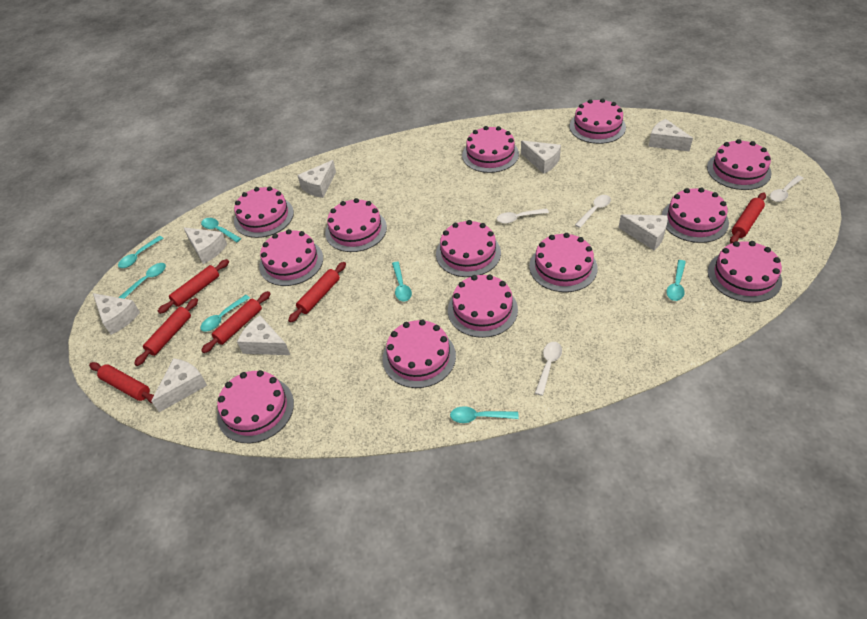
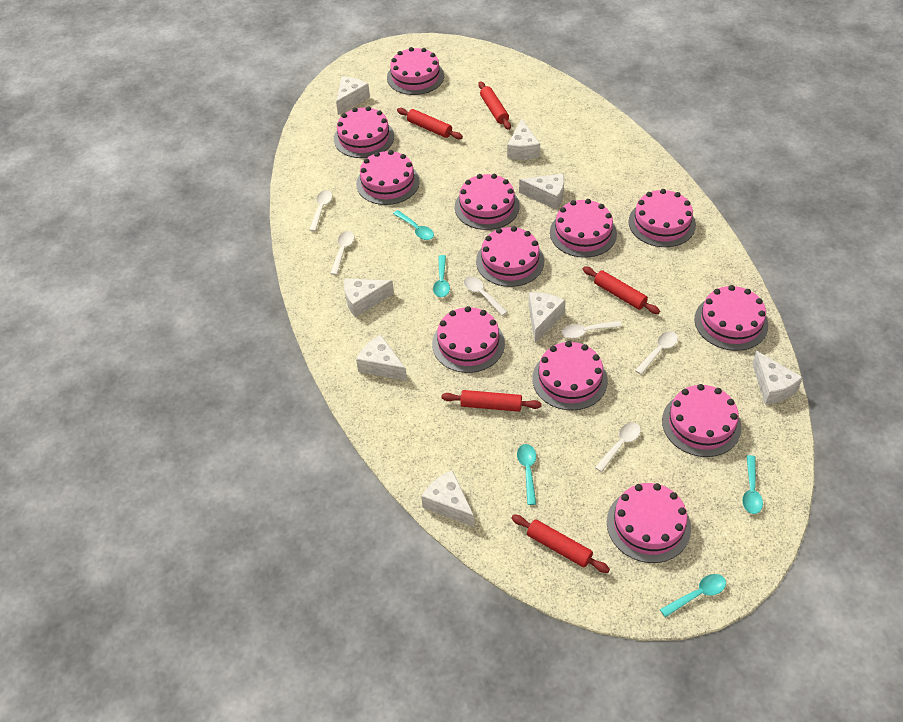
pink cake: 13 -> 12
red rolling pin: 6 -> 5
turquoise spoon: 7 -> 5
white spoon: 4 -> 6

